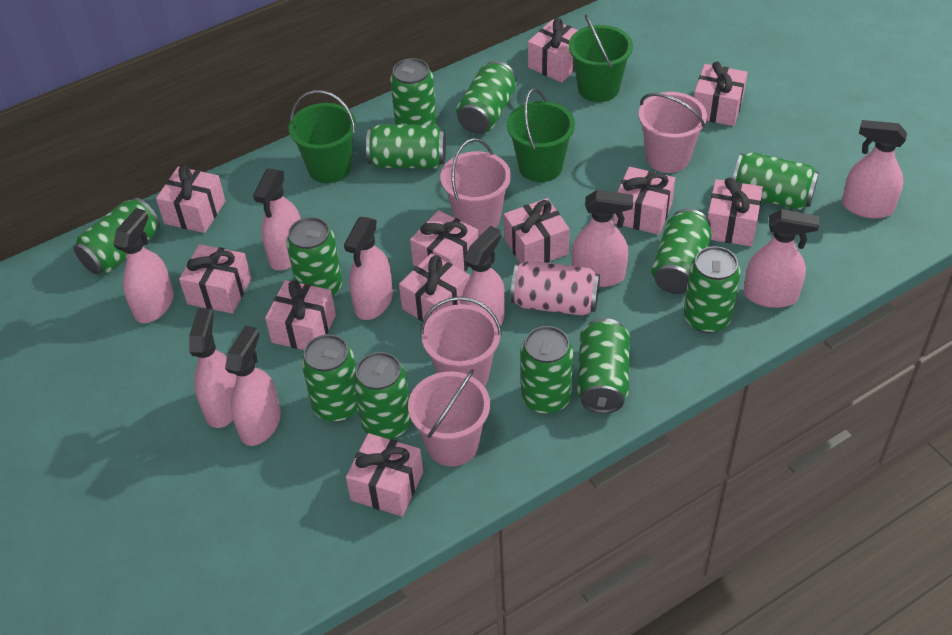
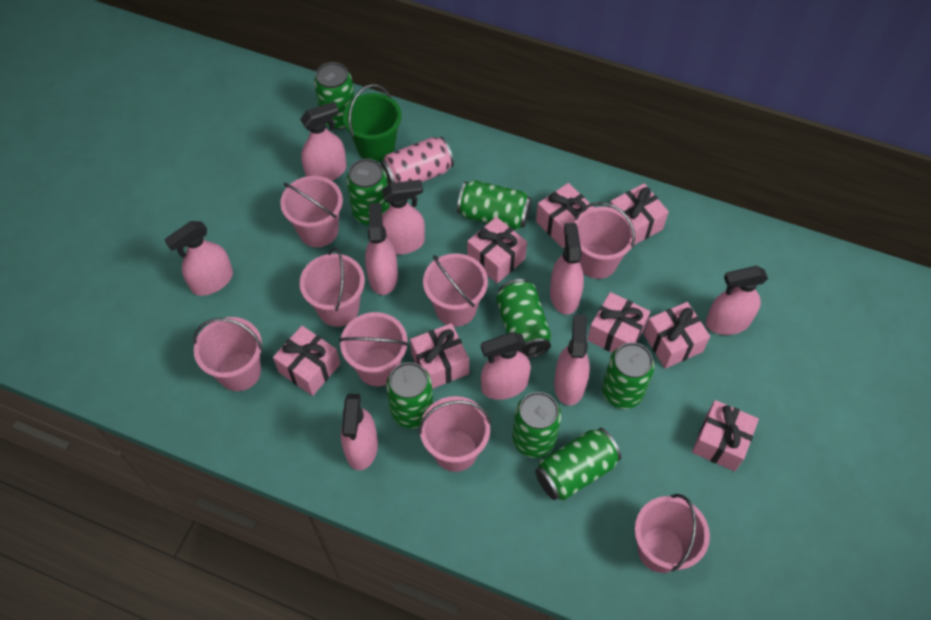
green bucket: 3 -> 1
green can: 12 -> 8
pink bucket: 4 -> 8
pink gift: 11 -> 8

